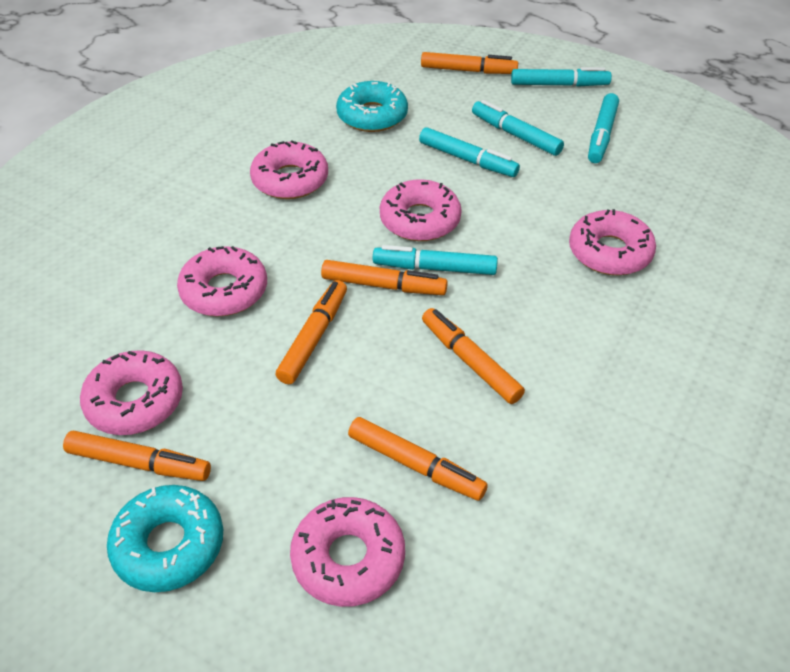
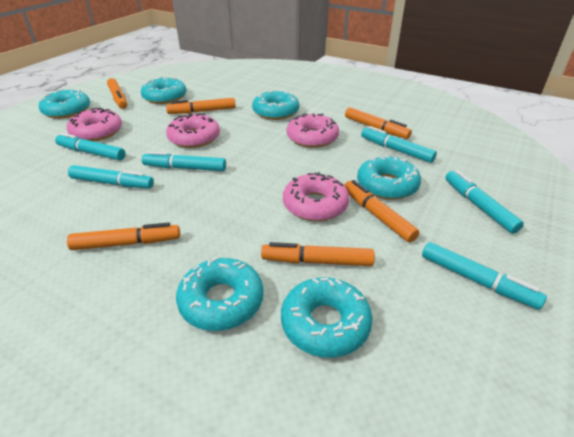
pink donut: 6 -> 4
turquoise donut: 2 -> 6
turquoise marker: 5 -> 6

